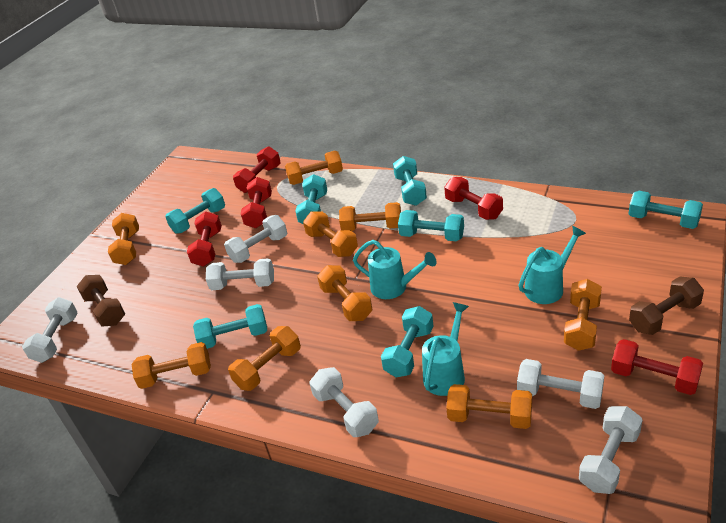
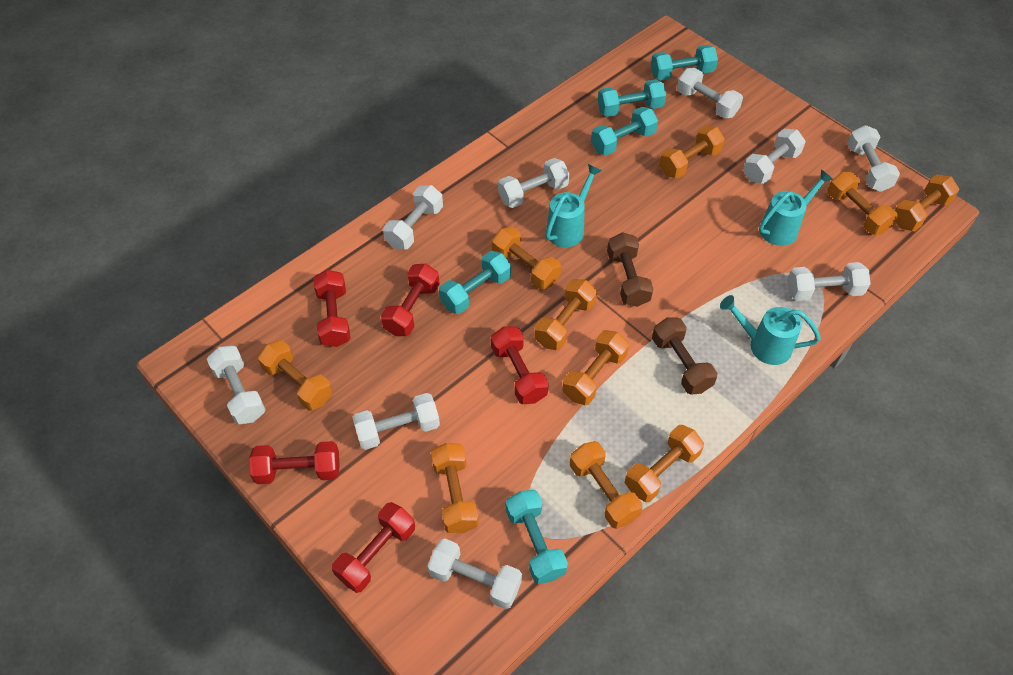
orange dumbbell: 9 -> 10
turquoise dumbbell: 7 -> 5
white dumbbell: 6 -> 9

